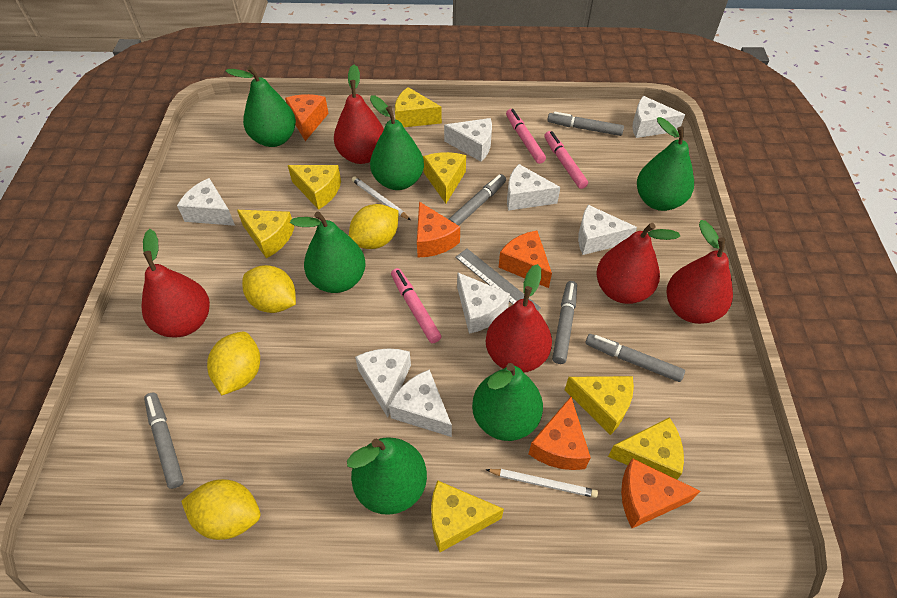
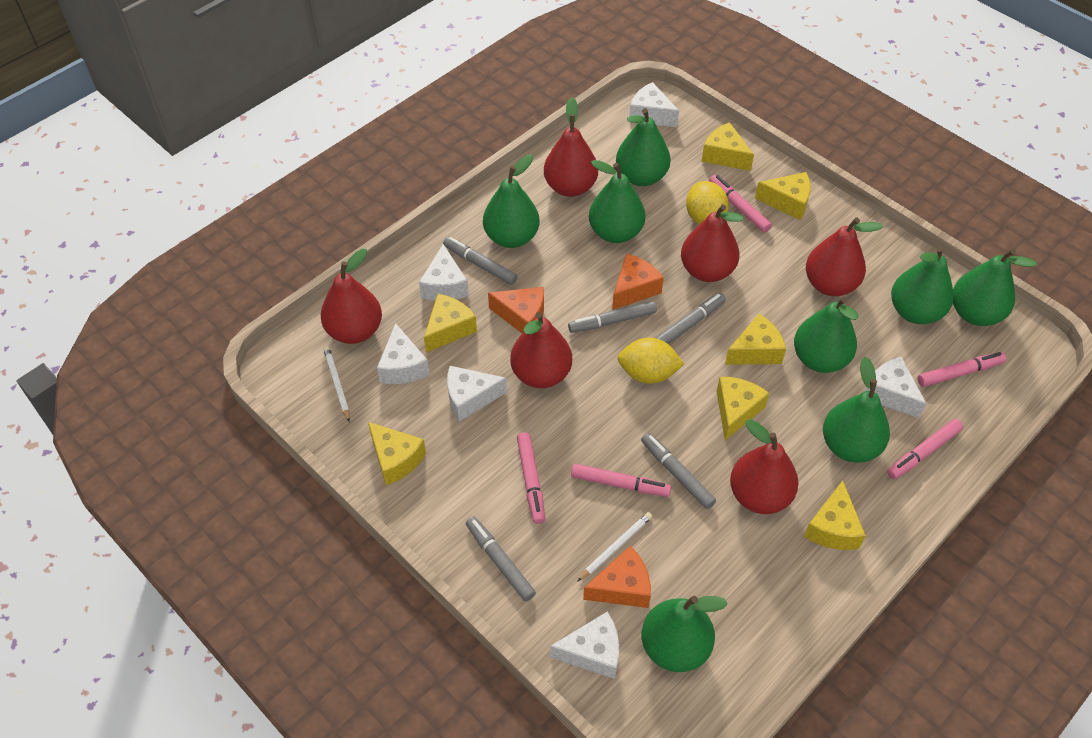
green pear: 6 -> 8
grey ruler: 1 -> 0
orange cheese: 5 -> 3
pink marker: 3 -> 5
red pear: 5 -> 6
white cheese: 8 -> 6
yellow lemon: 4 -> 2

